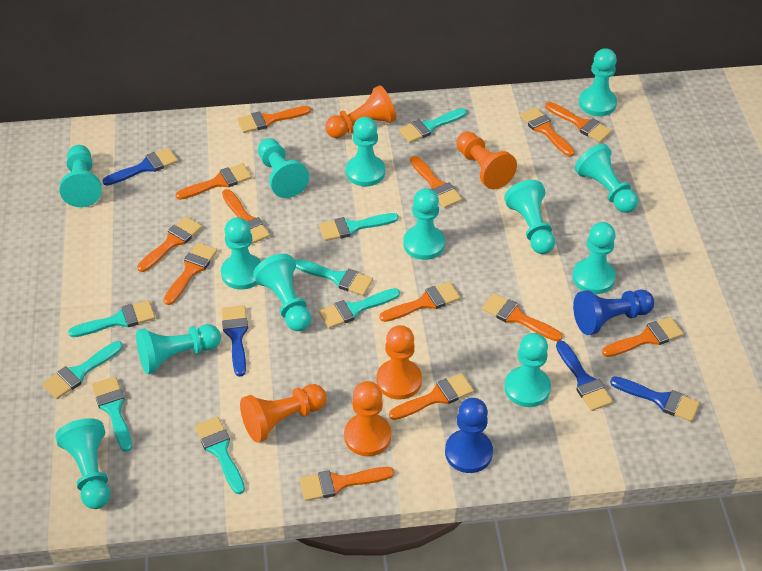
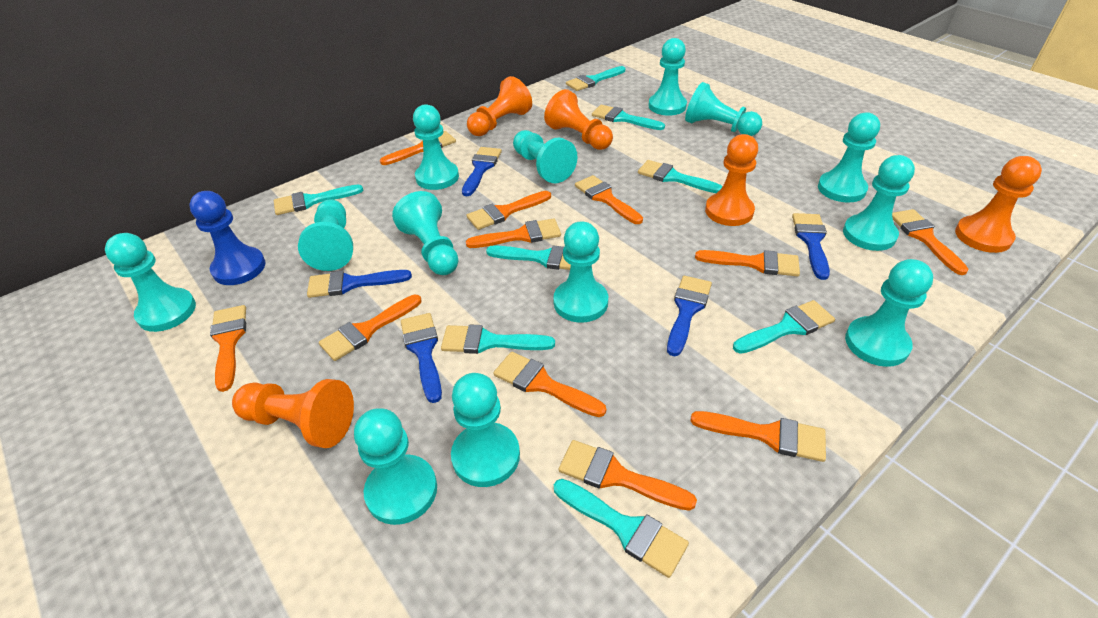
blue brush: 4 -> 5
blue pawn: 2 -> 1
orange brush: 13 -> 11

